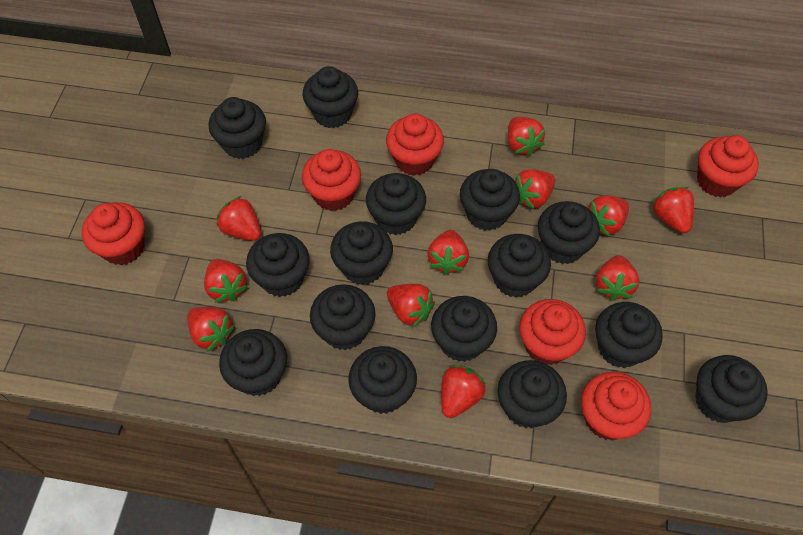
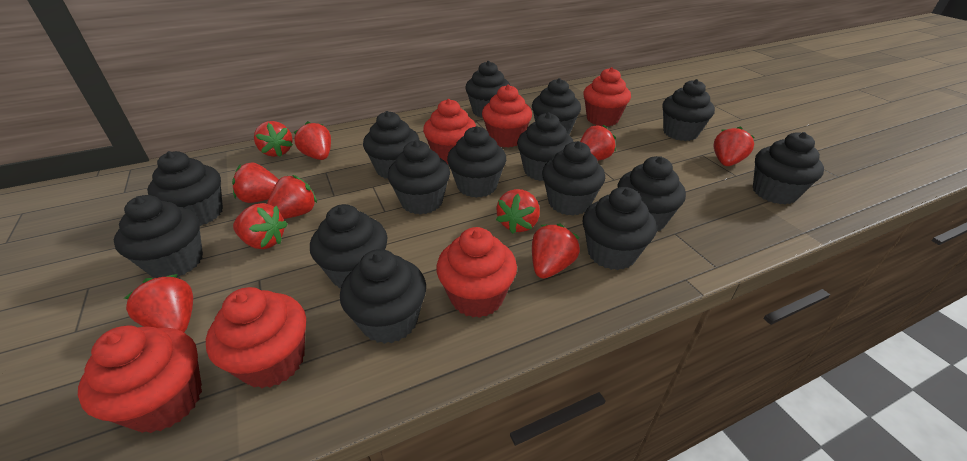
red strawberry: 11 -> 10

